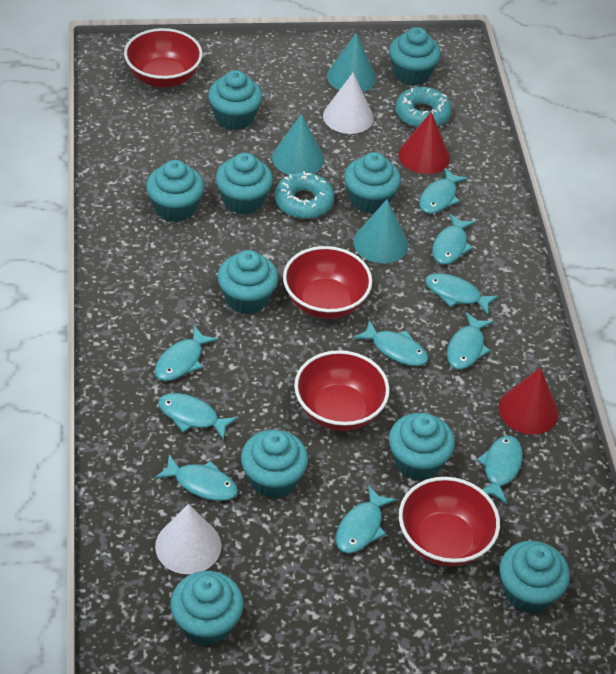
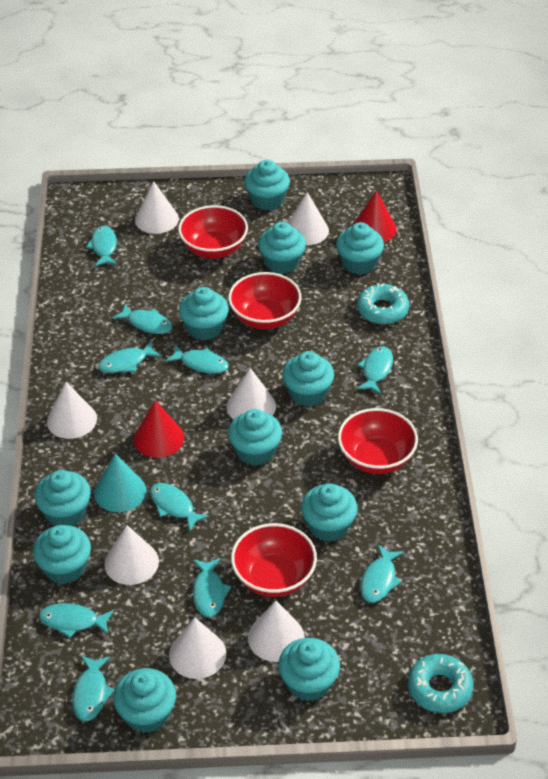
turquoise cone: 3 -> 1
turquoise cupcake: 10 -> 11
white cone: 2 -> 7

